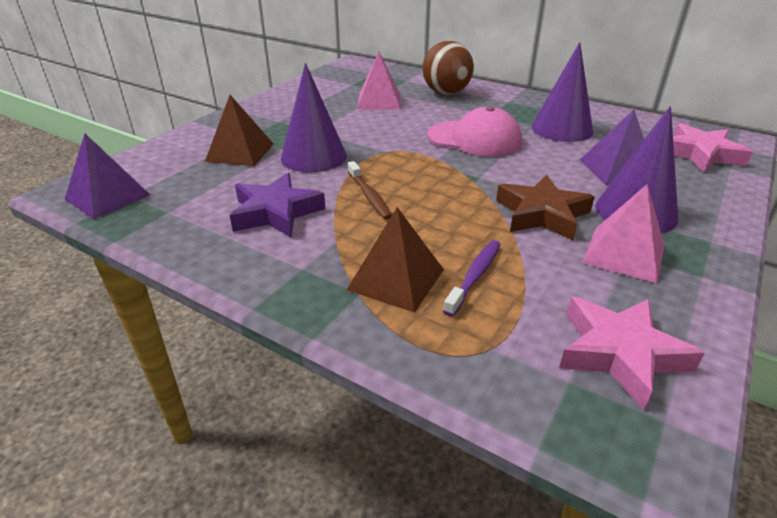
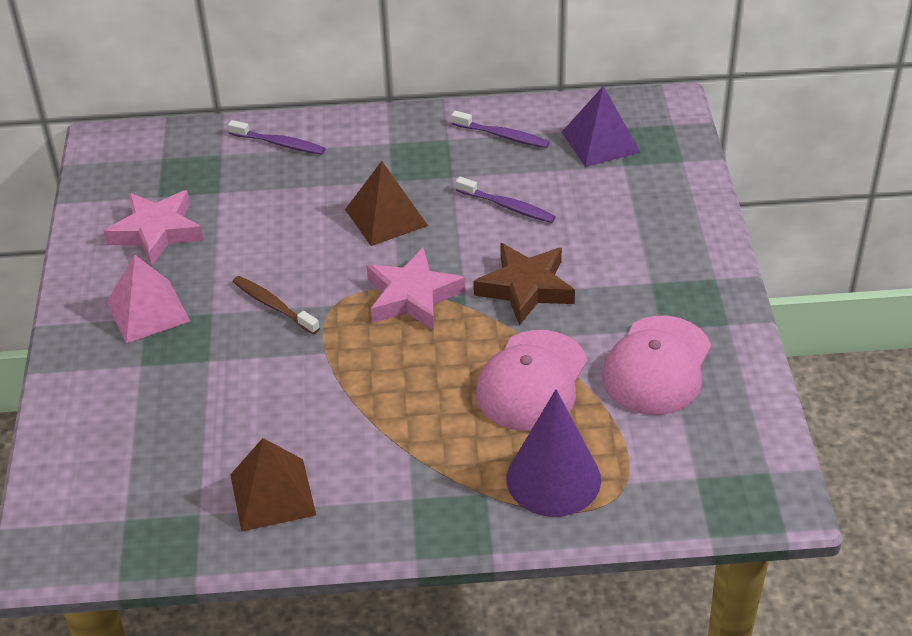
brown ball: 1 -> 0
pink cap: 1 -> 2
pink pyramid: 2 -> 1
purple cone: 3 -> 1
purple pyramid: 2 -> 1
purple star: 1 -> 0
purple toothbrush: 1 -> 3

